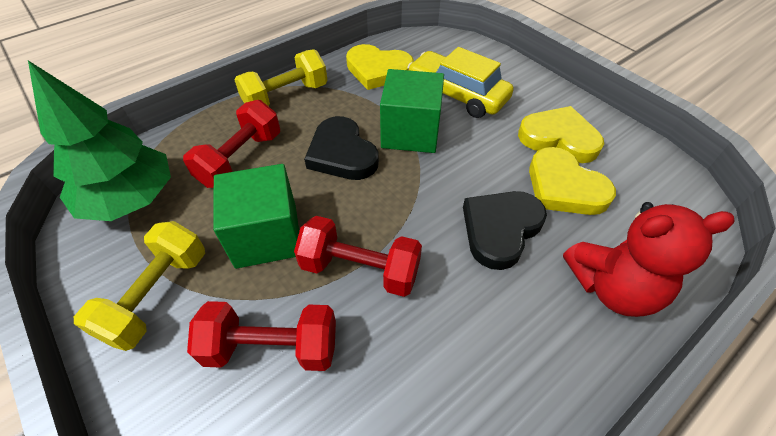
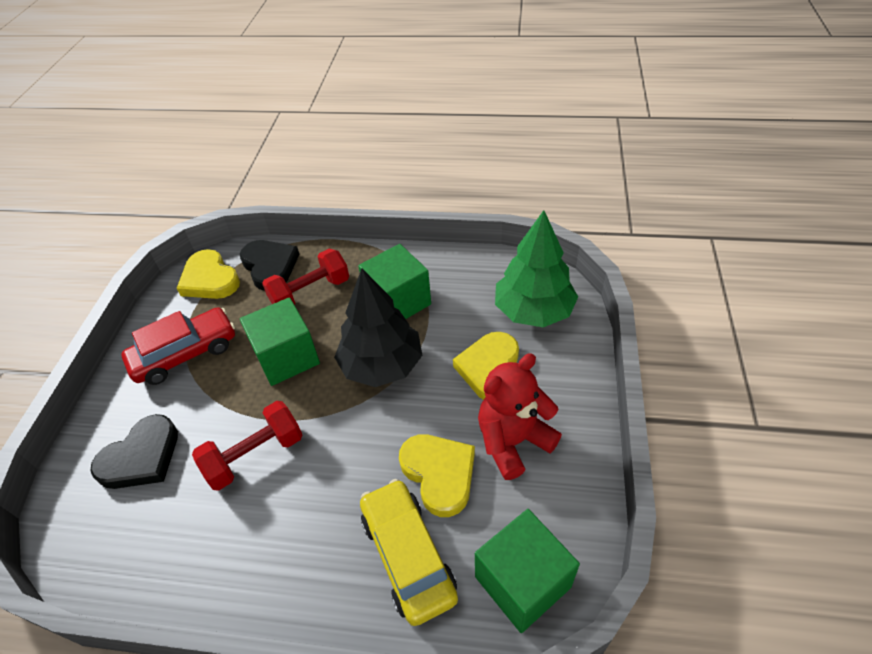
black tree: 0 -> 1
green cube: 2 -> 3
red car: 0 -> 1
red dumbbell: 3 -> 2
yellow dumbbell: 2 -> 0

